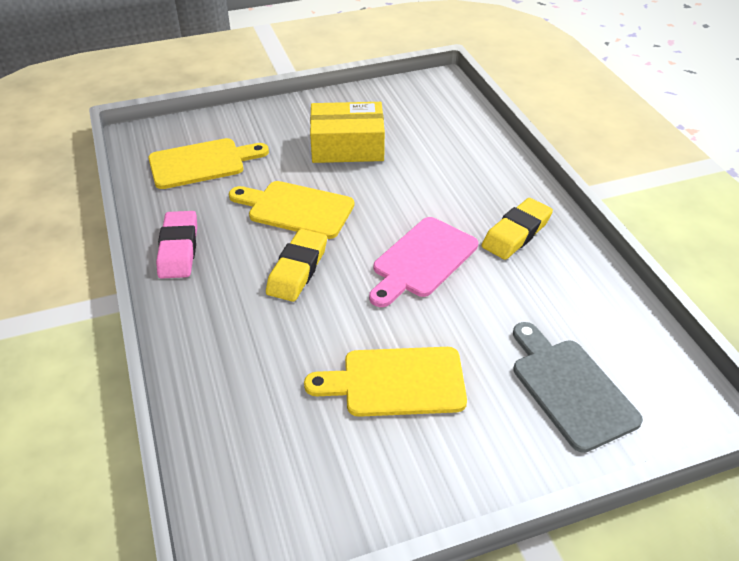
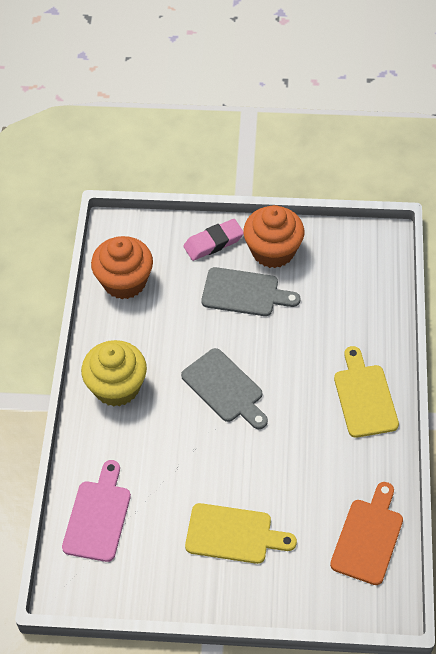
grey cutting board: 1 -> 2
orange cupcake: 0 -> 2
orange cutting board: 0 -> 1
yellow box: 1 -> 0
yellow cupcake: 0 -> 1
yellow cutting board: 3 -> 2
yellow eraser: 2 -> 0

